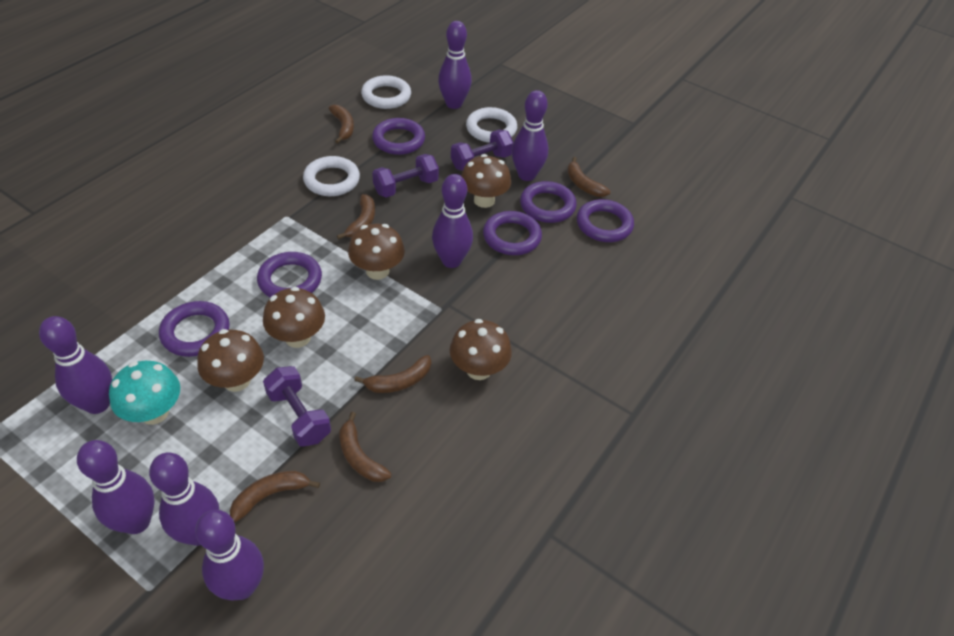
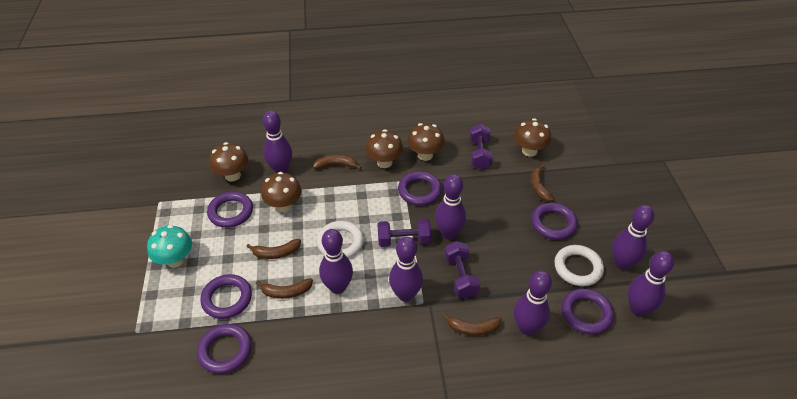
brown banana: 6 -> 5
white ring: 3 -> 2

